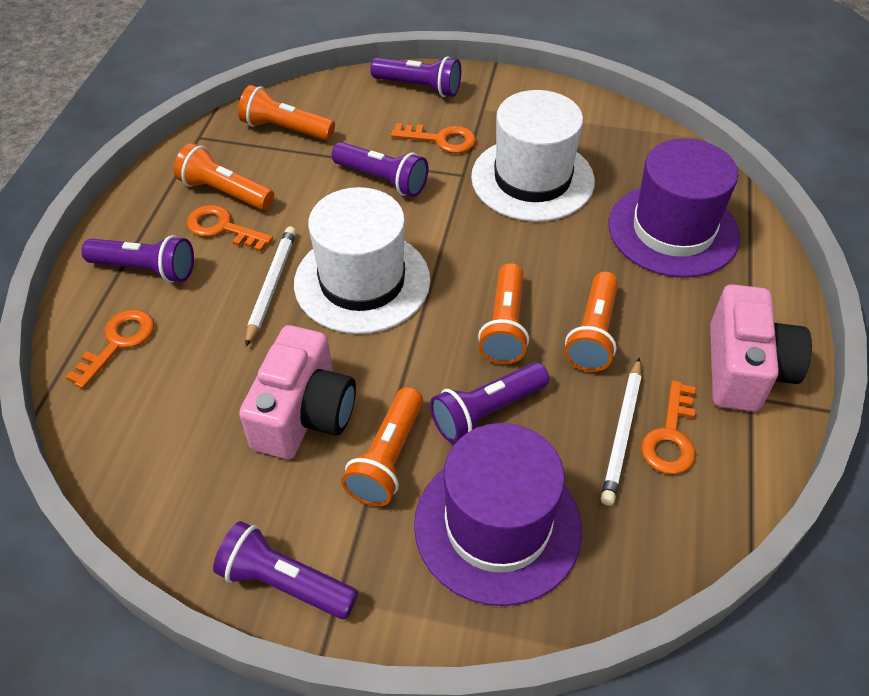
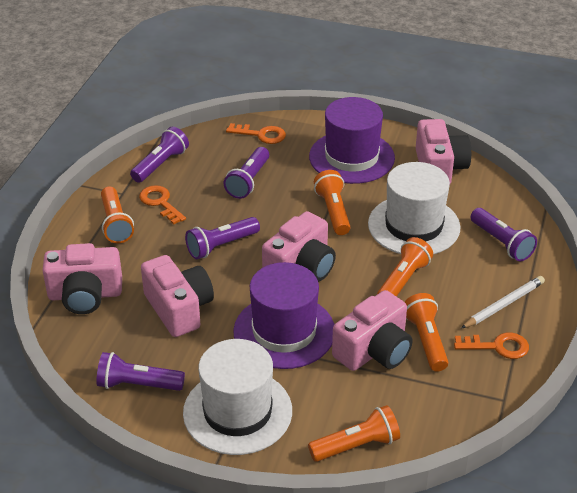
orange key: 4 -> 3
pink camera: 2 -> 5
white pencil: 2 -> 1

